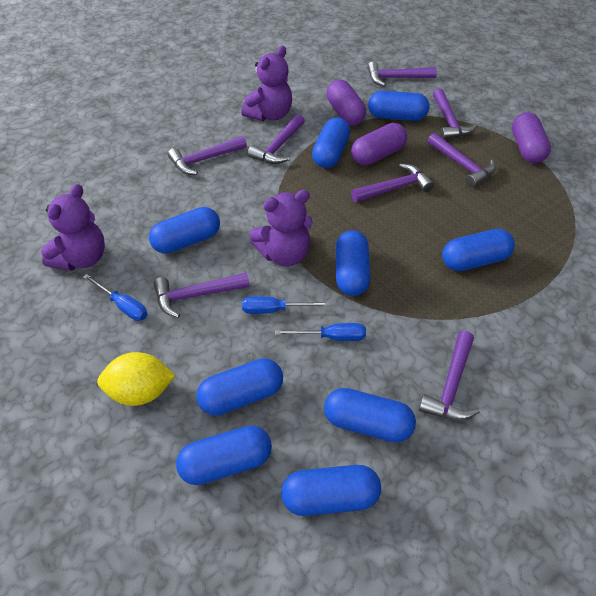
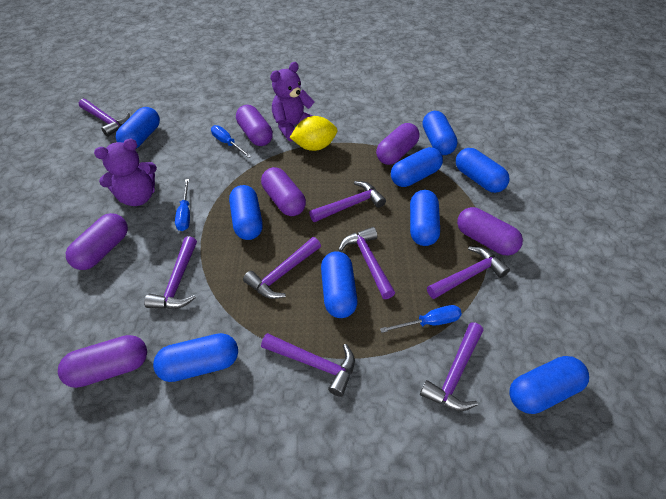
purple capsule: 3 -> 6
purple teddy bear: 3 -> 2

